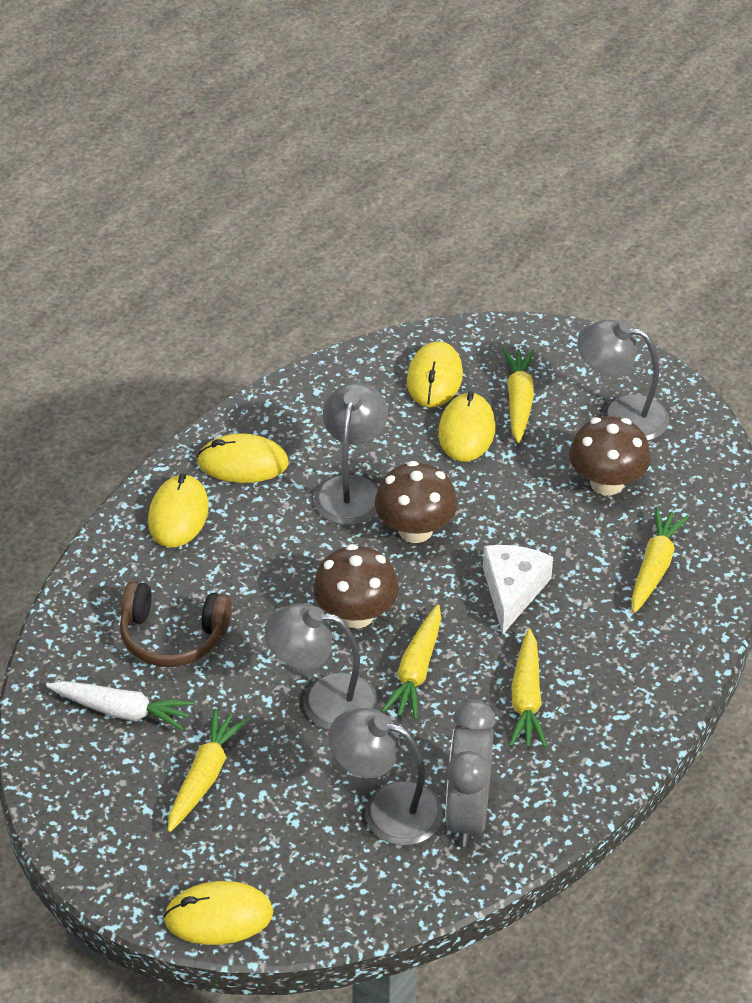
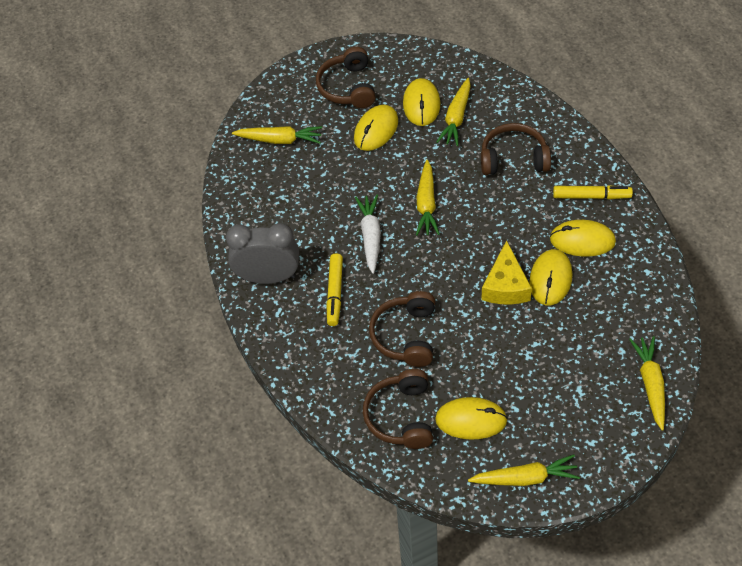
brown headphones: 1 -> 4
brown mushroom: 3 -> 0
grey lamp: 4 -> 0
white cheese: 1 -> 0
yellow cheese: 0 -> 1
yellow marker: 0 -> 2

